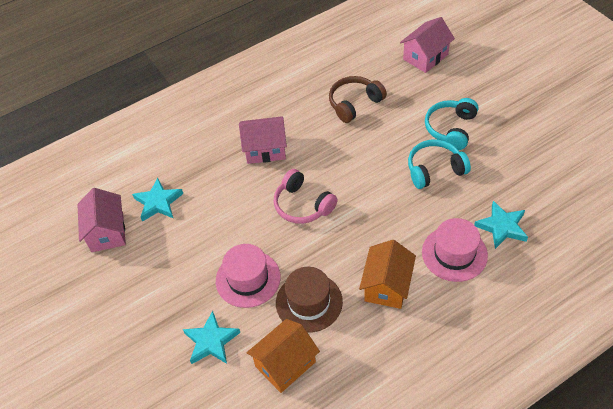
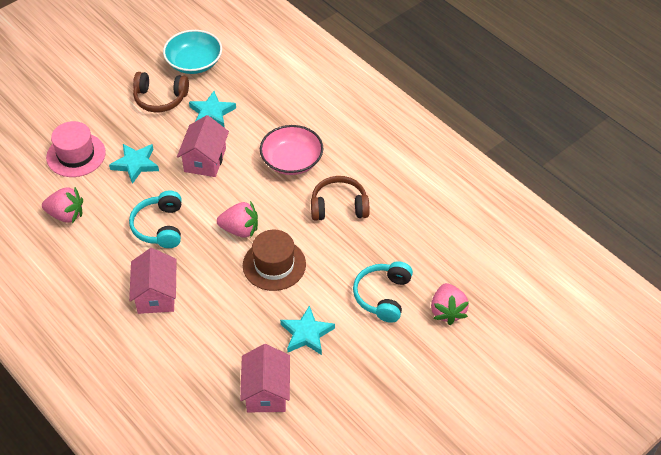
brown headphones: 1 -> 2
orange house: 2 -> 0
pink bowl: 0 -> 1
pink hat: 2 -> 1
pink headphones: 1 -> 0
pink strawberry: 0 -> 3
turquoise bowl: 0 -> 1

